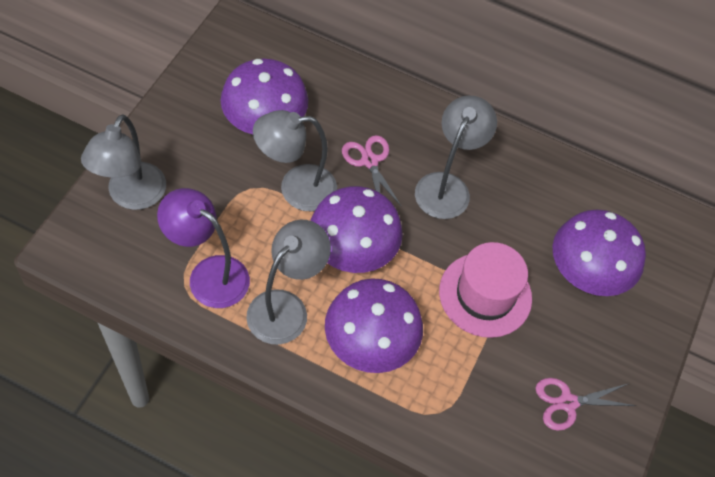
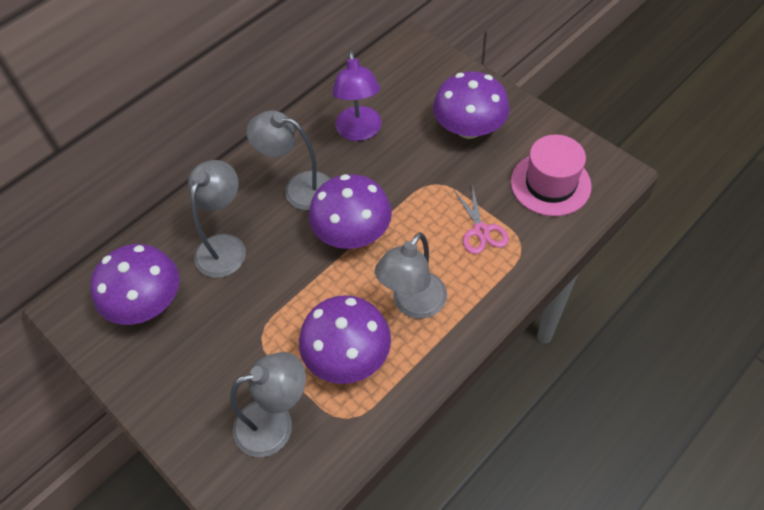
pink scissors: 2 -> 1

